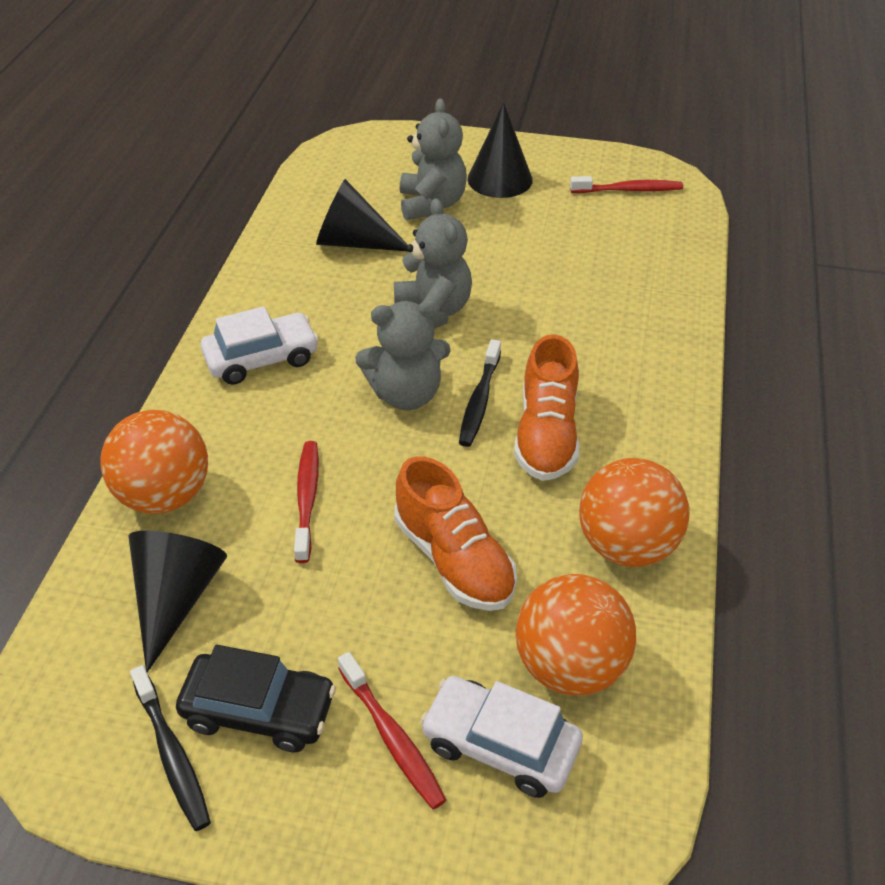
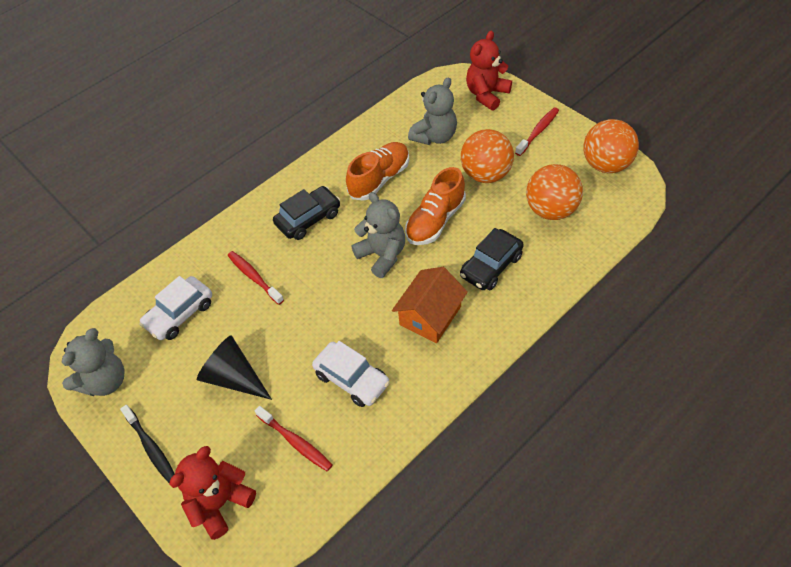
black car: 1 -> 2
black cone: 3 -> 1
black toothbrush: 2 -> 1
orange house: 0 -> 1
red teddy bear: 0 -> 2

